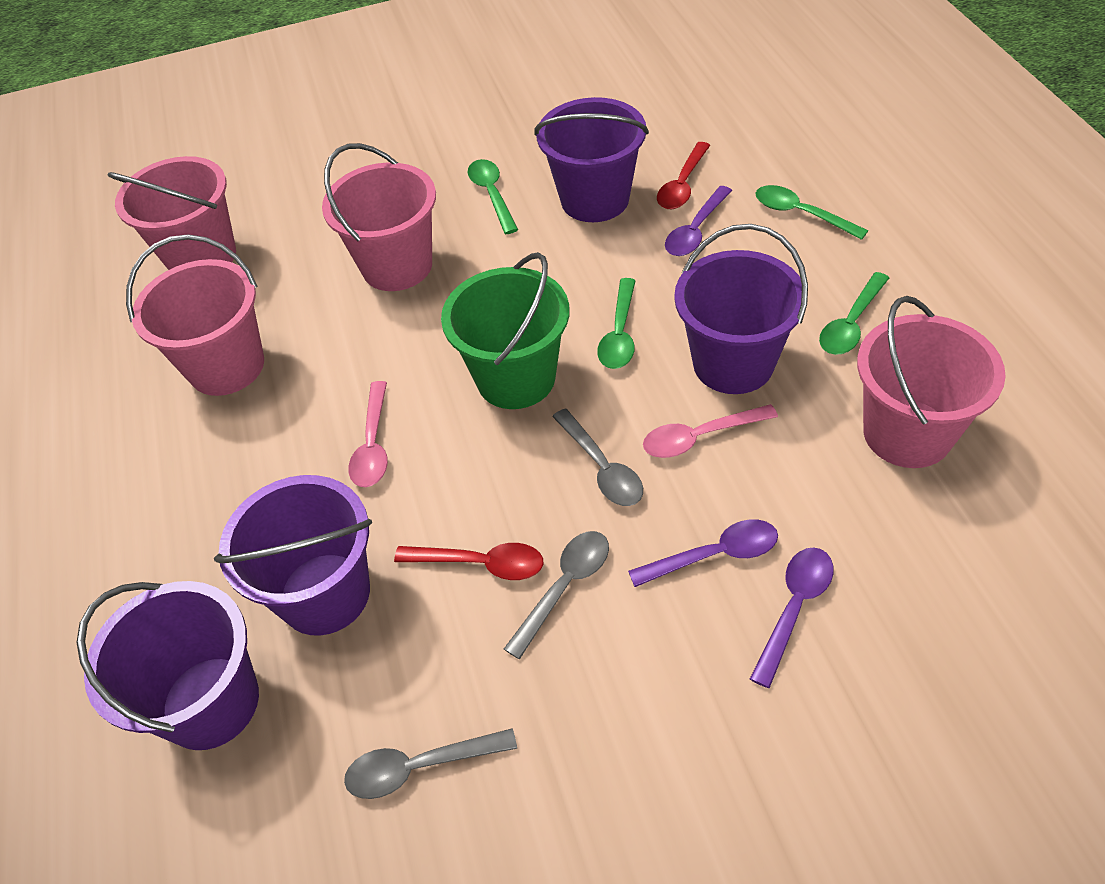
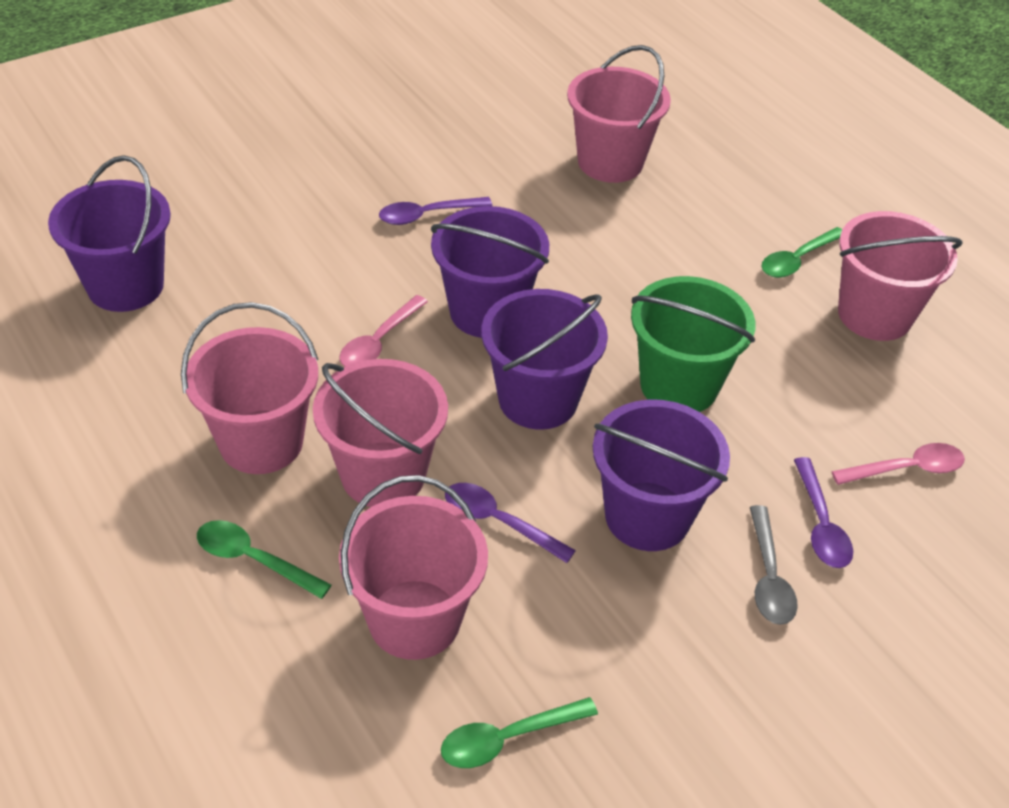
green spoon: 4 -> 3
grey spoon: 3 -> 1
pink bucket: 4 -> 5
red spoon: 2 -> 0

